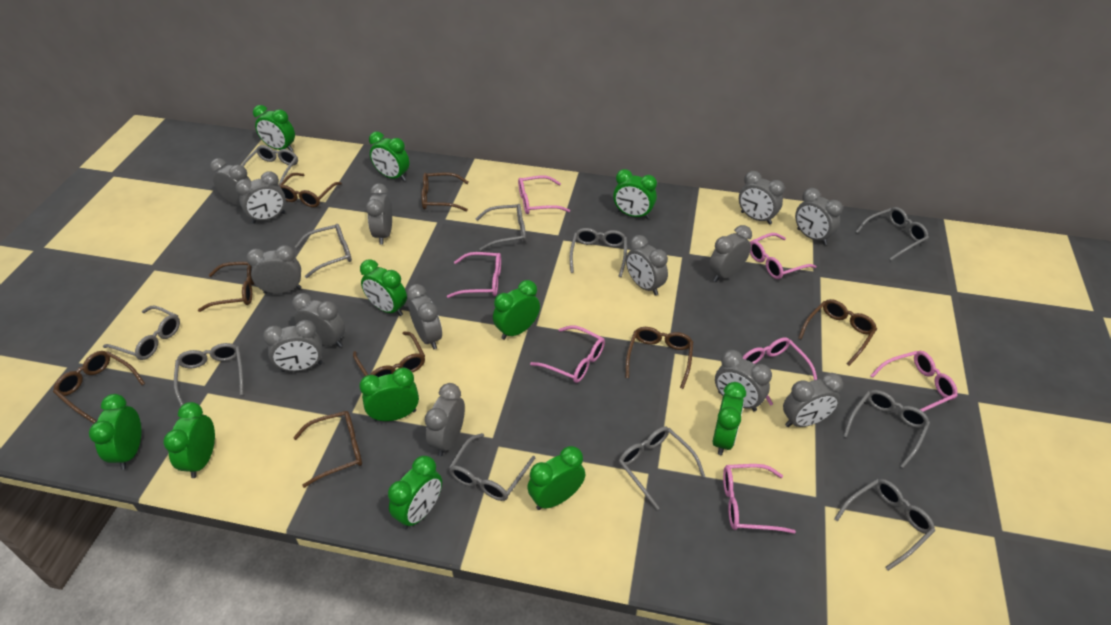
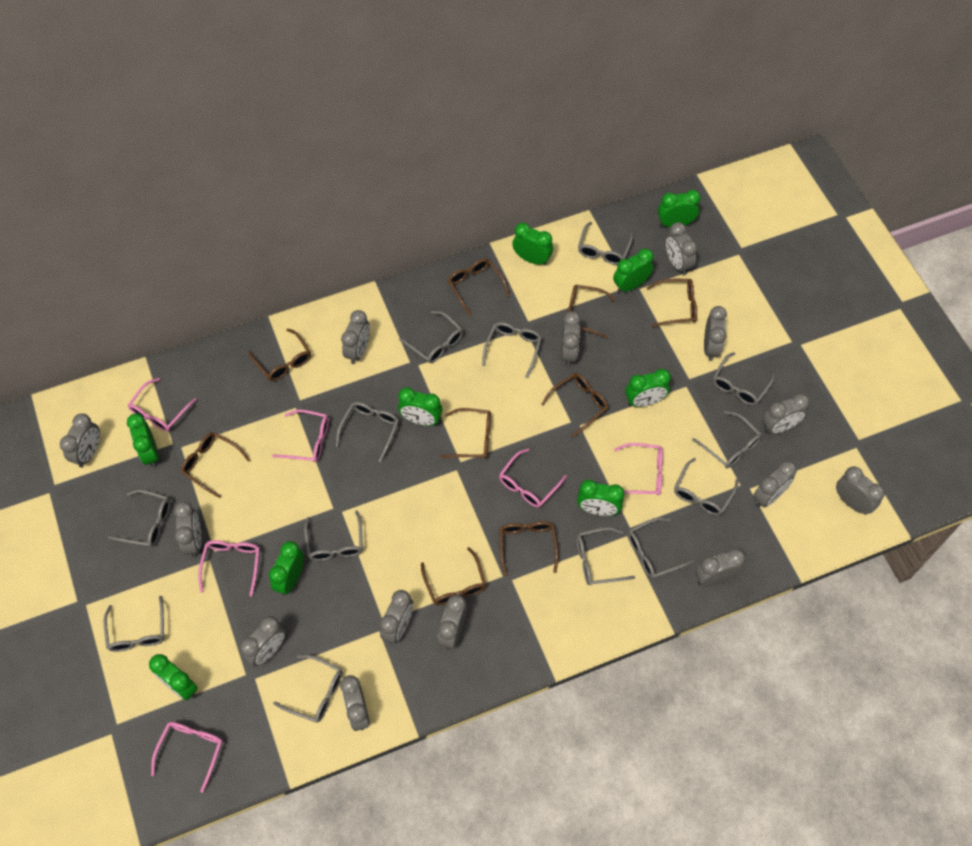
brown glasses: 8 -> 9
green clock: 11 -> 9
grey glasses: 11 -> 13
pink glasses: 7 -> 6

